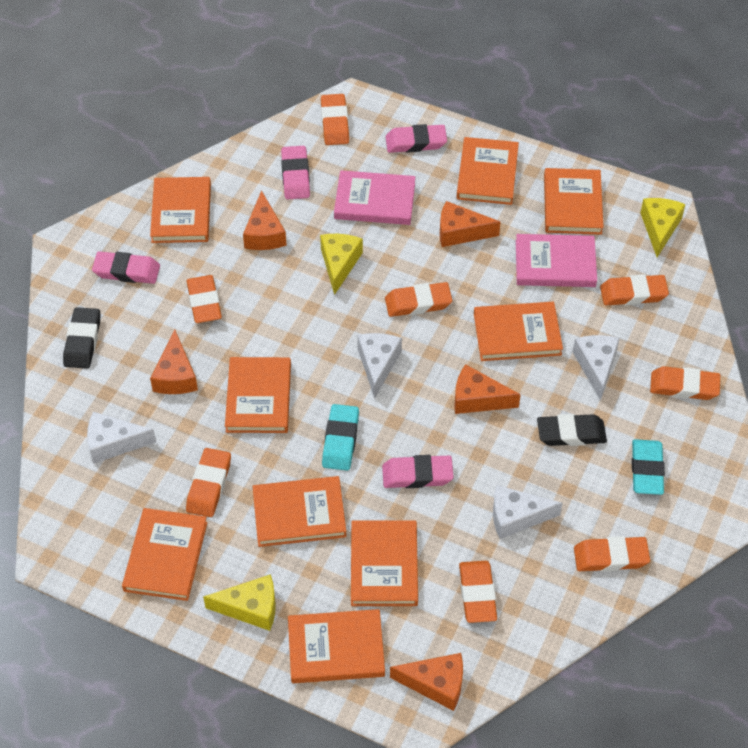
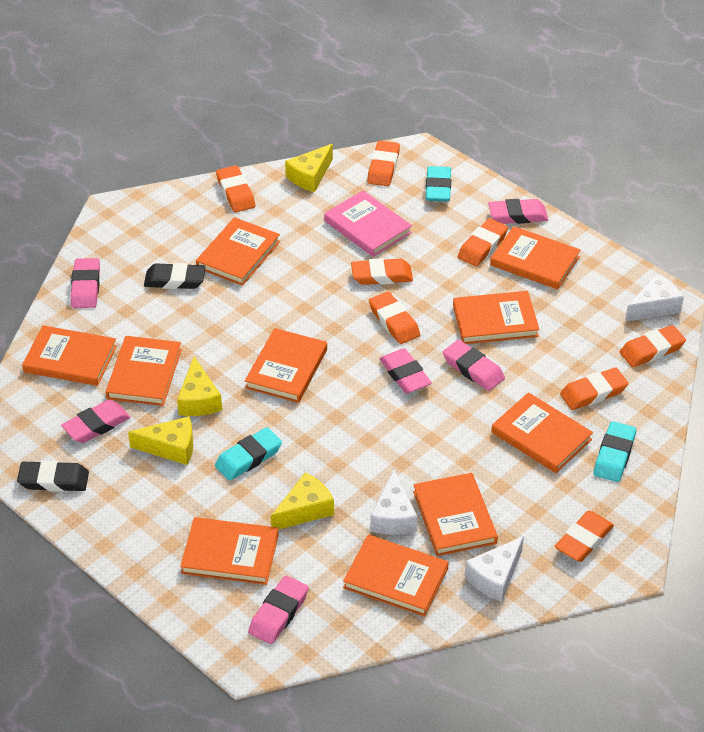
orange book: 9 -> 10
orange cheese: 5 -> 0
pink book: 2 -> 1
pink eraser: 4 -> 6
turquoise eraser: 2 -> 3
white cheese: 4 -> 3
yellow cheese: 3 -> 4

